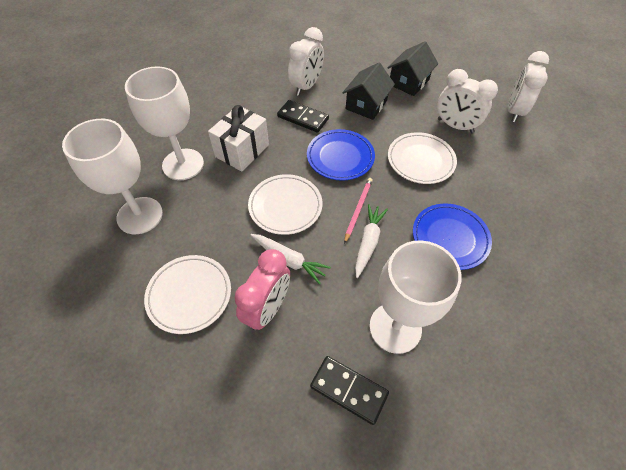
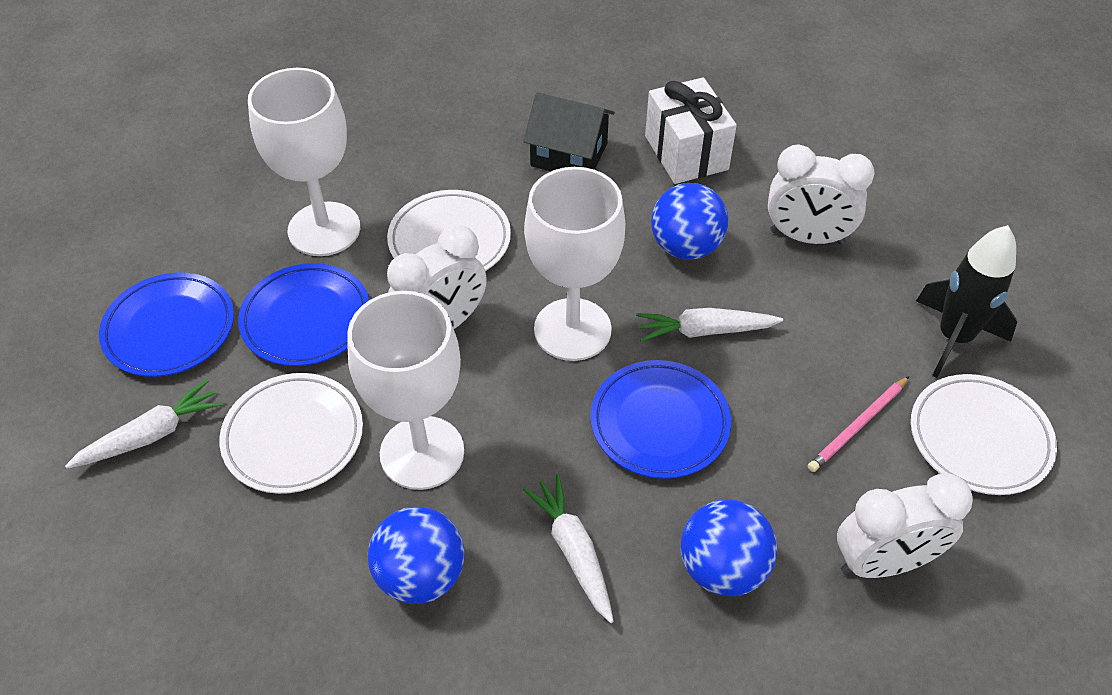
black domino: 2 -> 0
black house: 2 -> 1
black rocket: 0 -> 1
blue ball: 0 -> 3
blue plate: 2 -> 3
pink clock: 1 -> 0
white carrot: 2 -> 3

